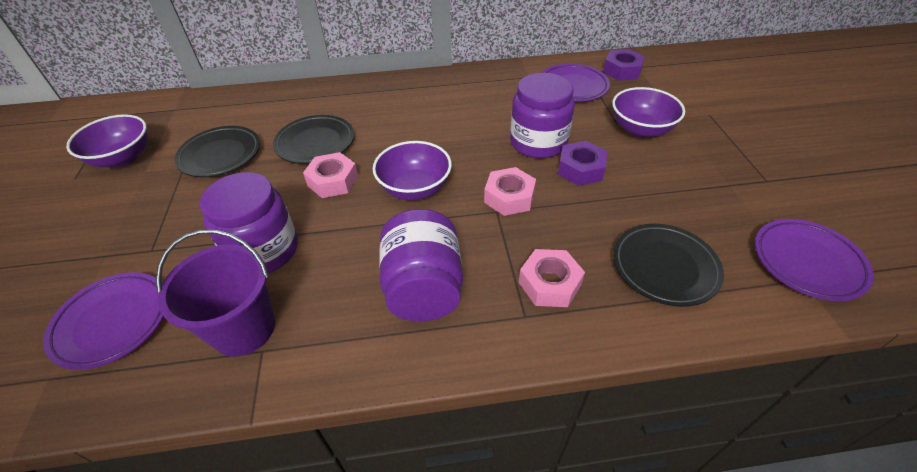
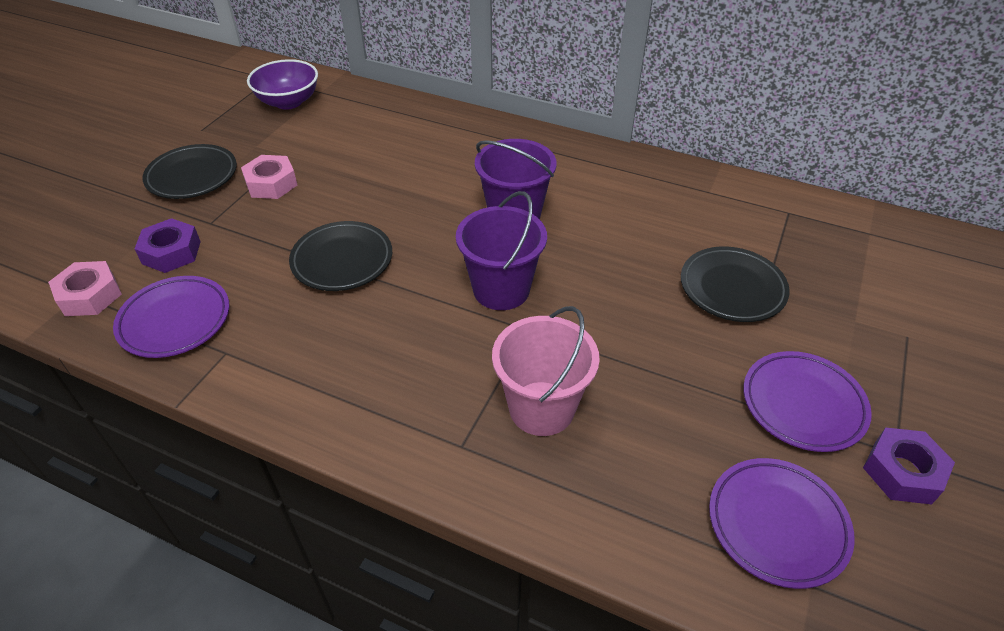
pink bucket: 0 -> 1
pink nut: 3 -> 2
purple bowl: 3 -> 1
purple bucket: 1 -> 2
purple jar: 3 -> 0

